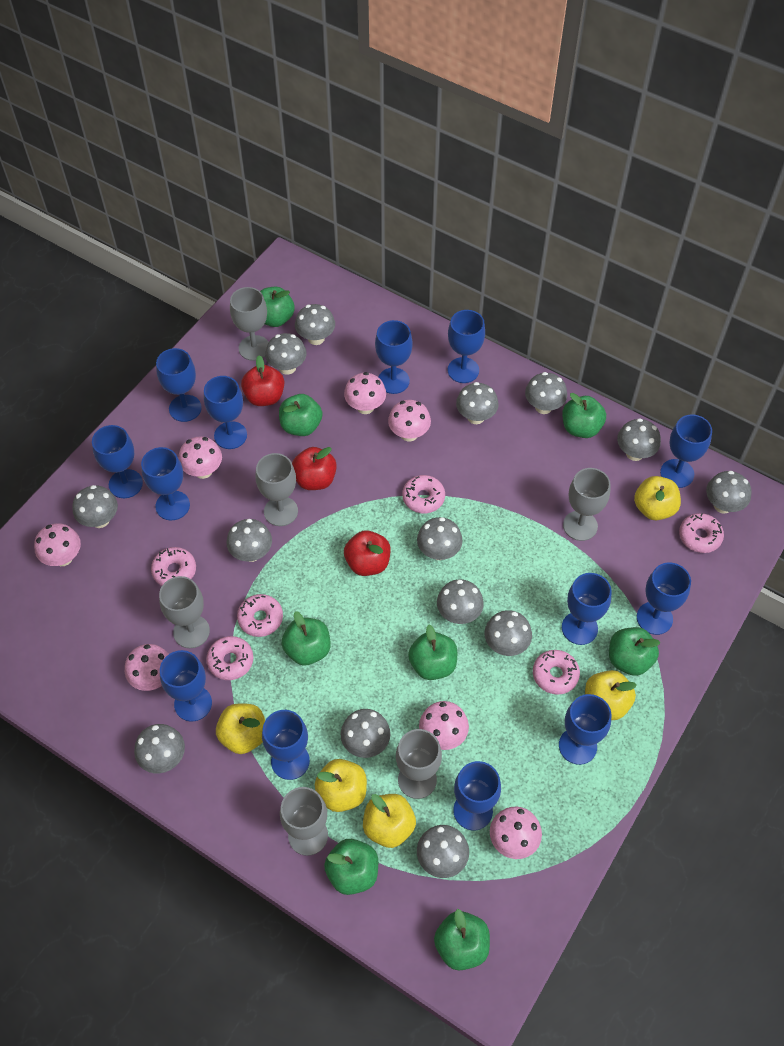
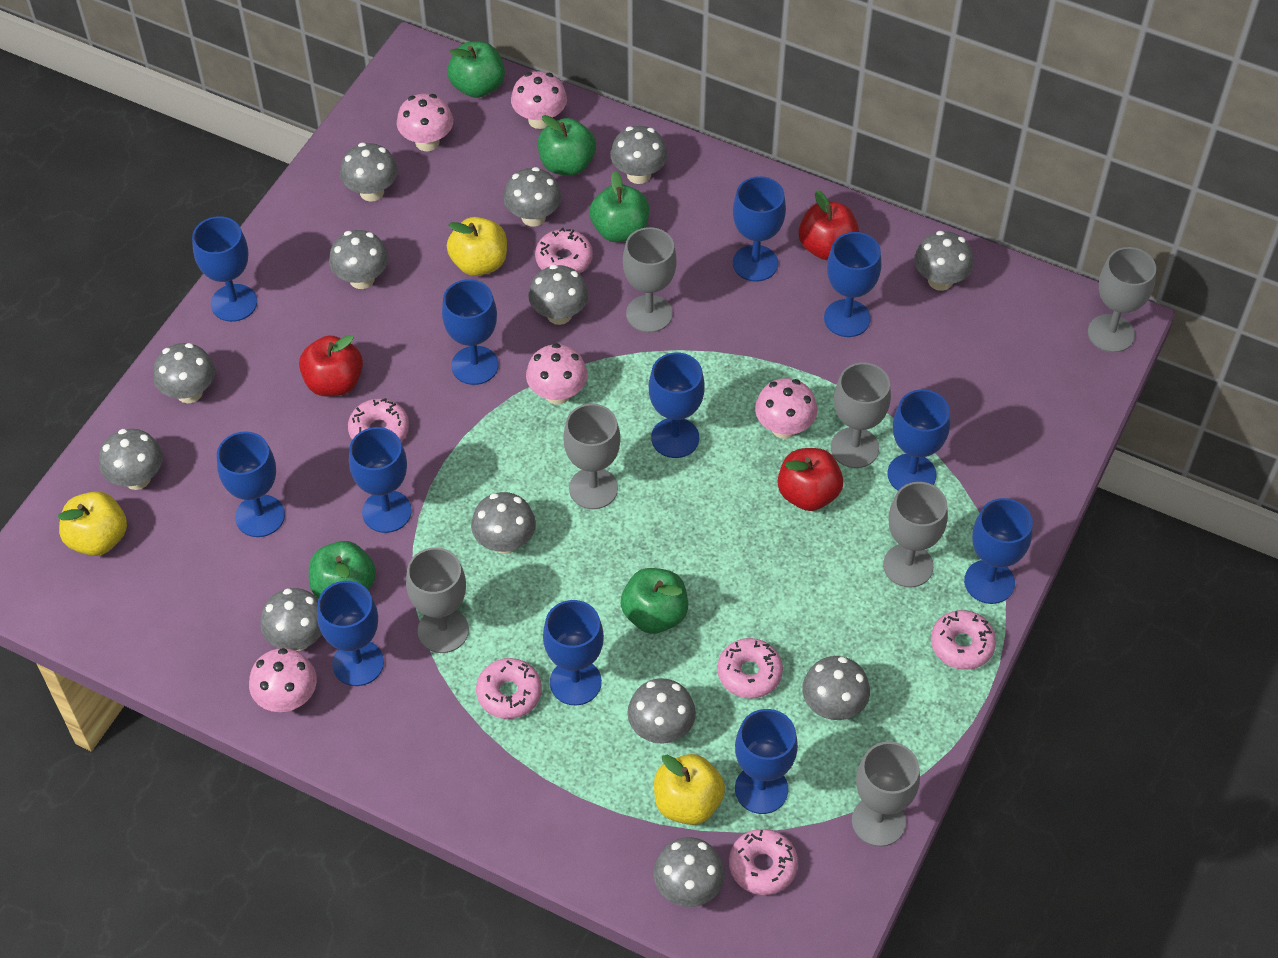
blue goblet: 13 -> 12
green apple: 8 -> 5
grey goblet: 6 -> 7
grey mushroom: 14 -> 13
pink mushroom: 7 -> 5
yellow apple: 5 -> 3

